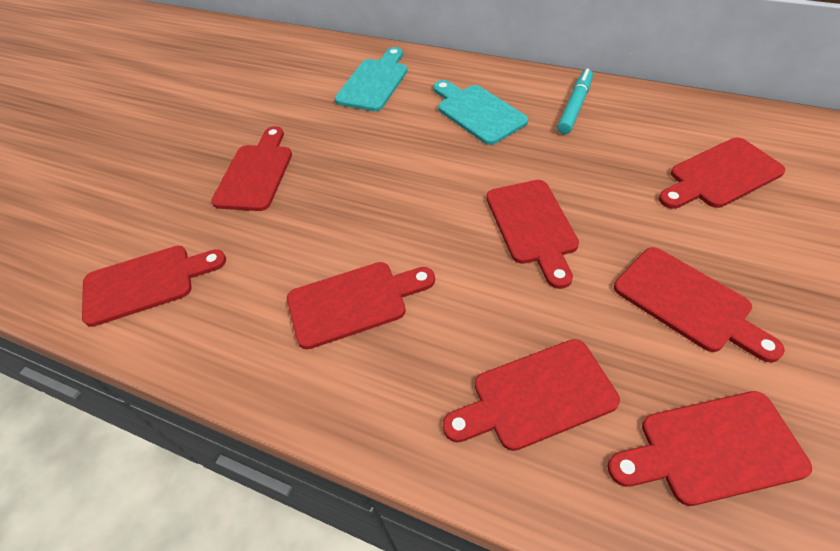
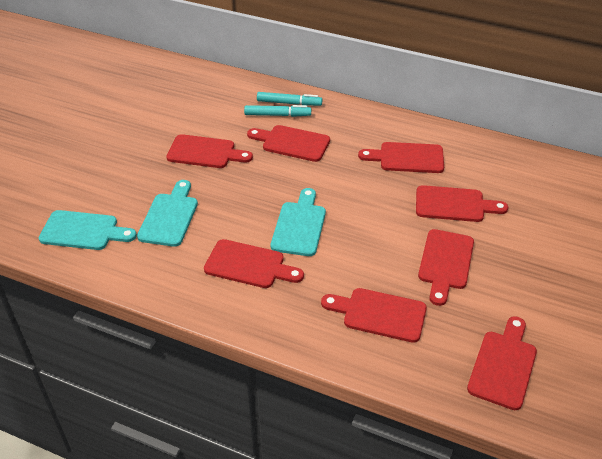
turquoise cutting board: 2 -> 3
turquoise marker: 1 -> 2

